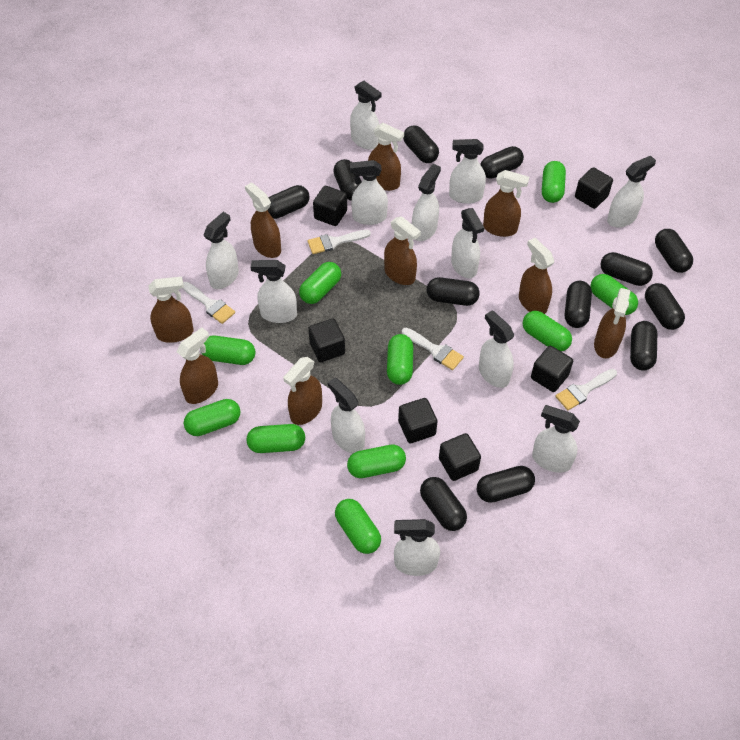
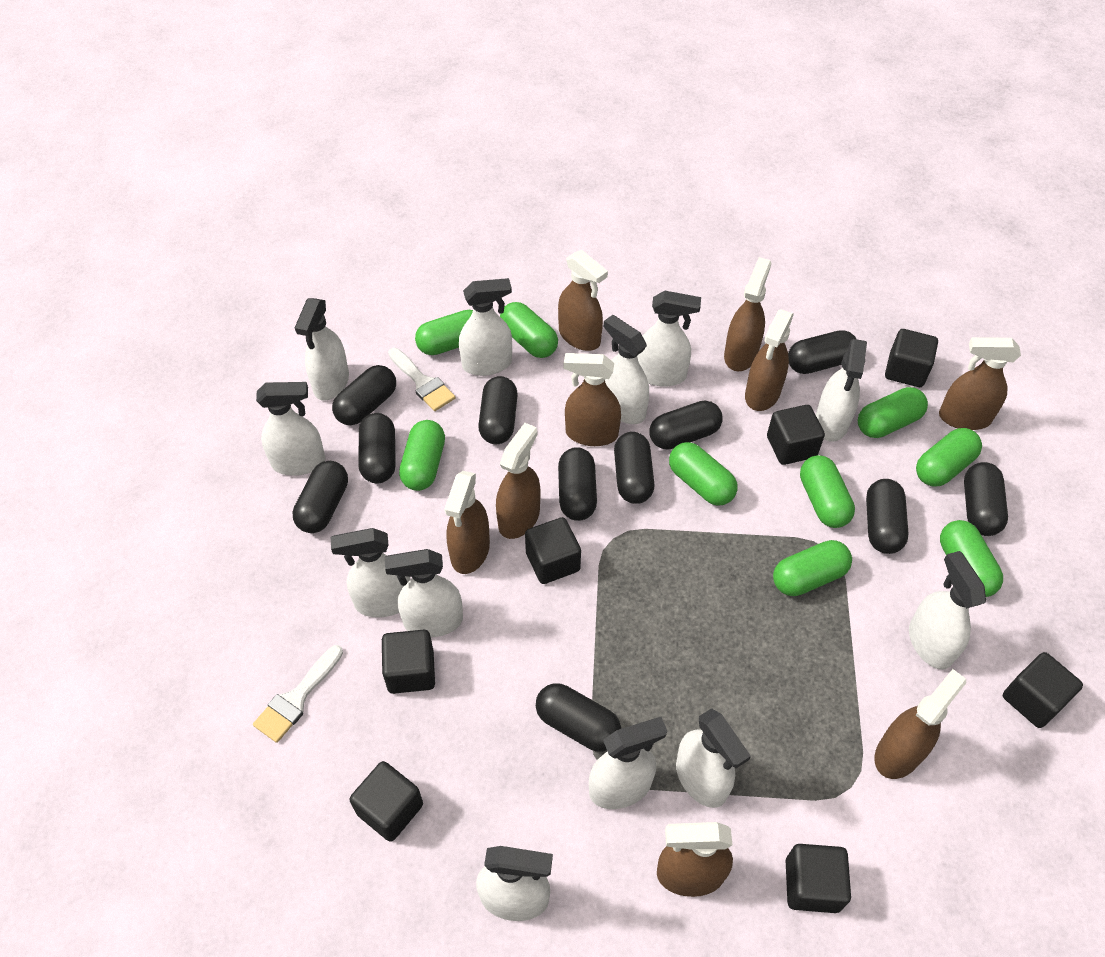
black capsule: 12 -> 11
black cube: 6 -> 7
green capsule: 10 -> 9
white brush: 4 -> 2

